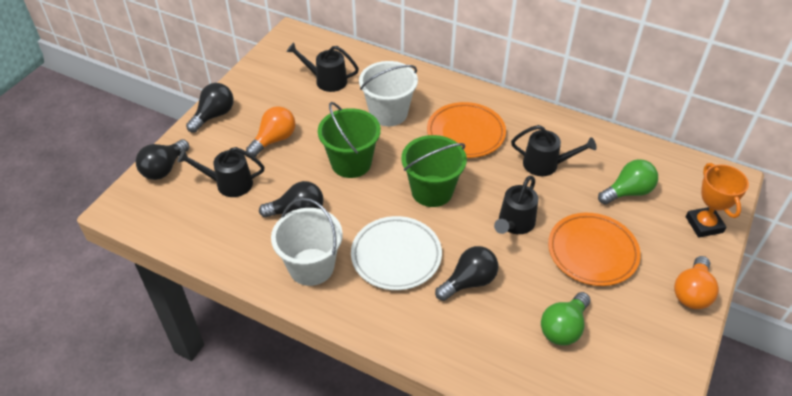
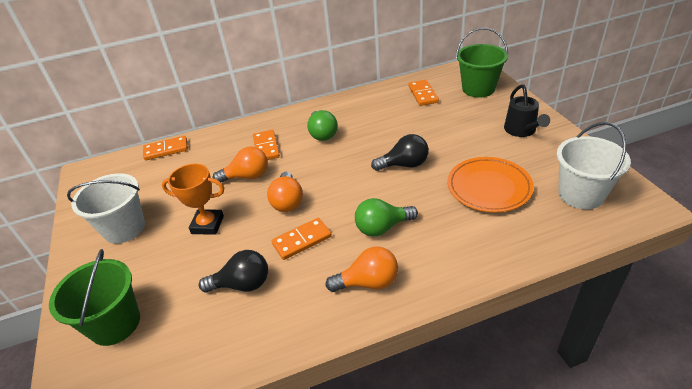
black light bulb: 4 -> 2
black watering can: 4 -> 1
orange domino: 0 -> 4
orange light bulb: 2 -> 3
orange plate: 2 -> 1
white plate: 1 -> 0

